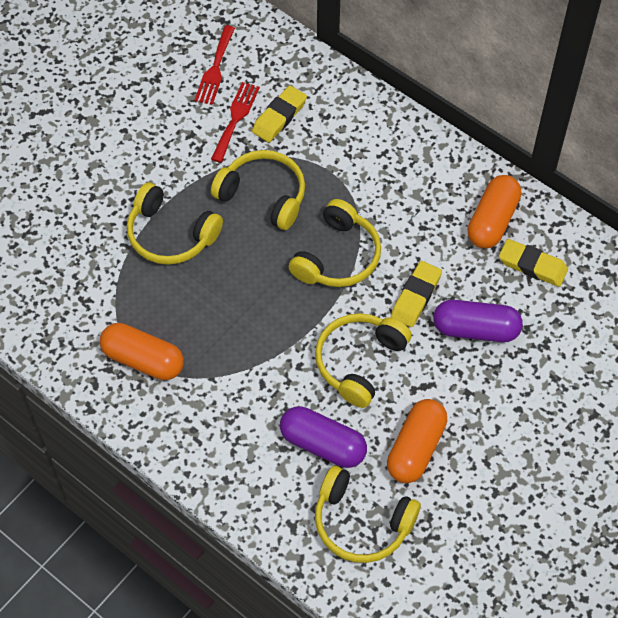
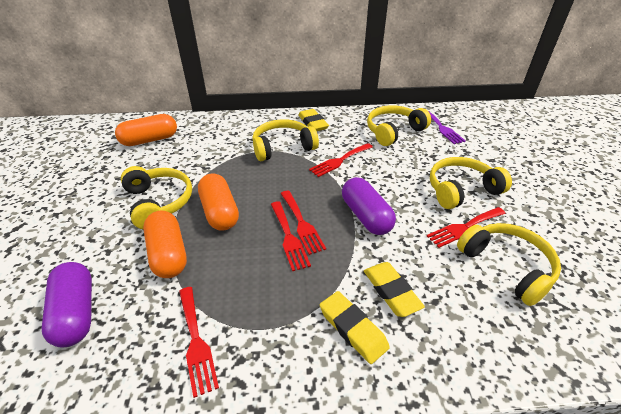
purple fork: 0 -> 1
red fork: 2 -> 5

